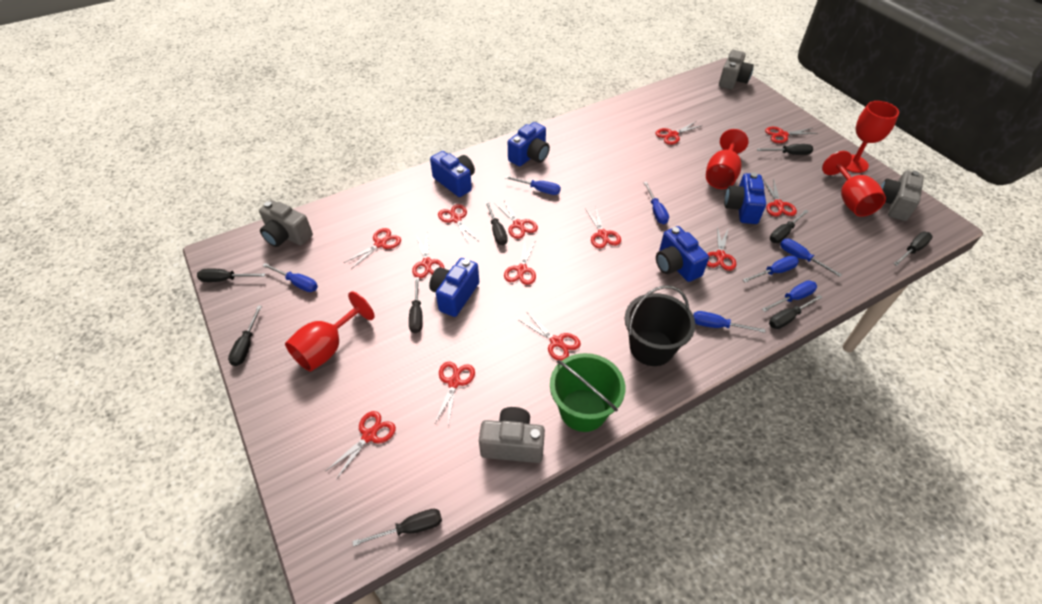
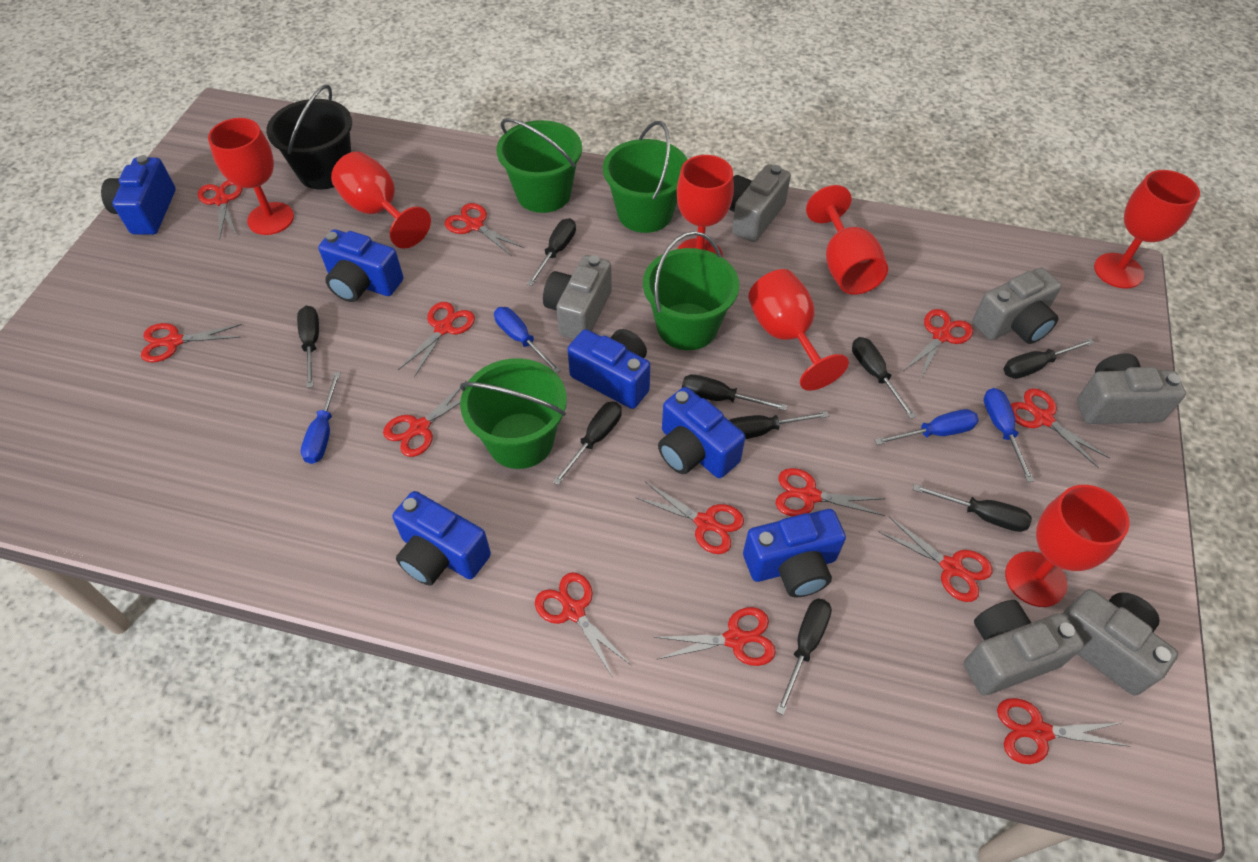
blue camera: 5 -> 6
blue screwdriver: 7 -> 4
green bucket: 1 -> 4
grey camera: 4 -> 6
red goblet: 4 -> 7

